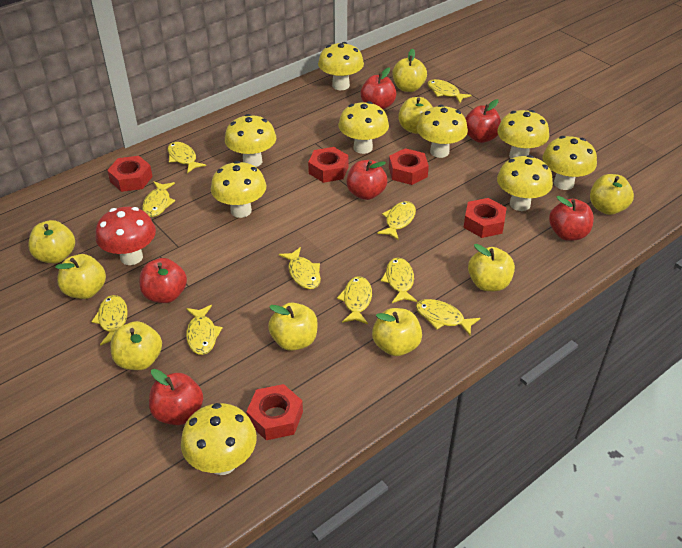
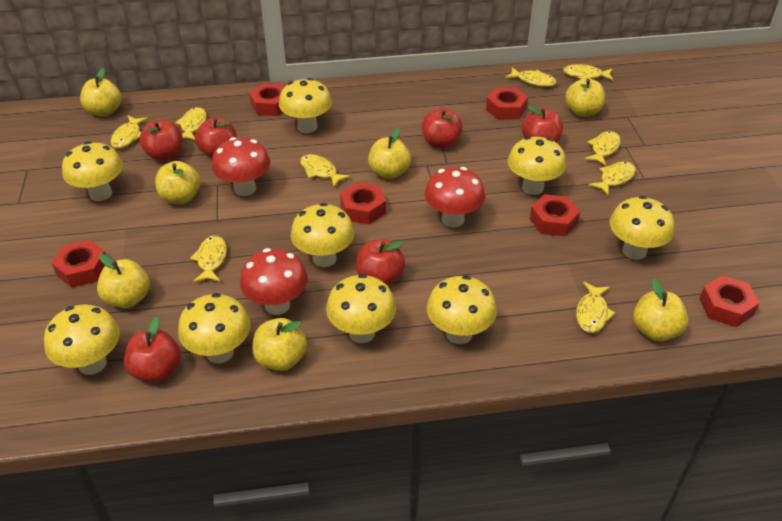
red mushroom: 1 -> 3
red nut: 5 -> 6
yellow apple: 9 -> 7
yellow fish: 10 -> 9

